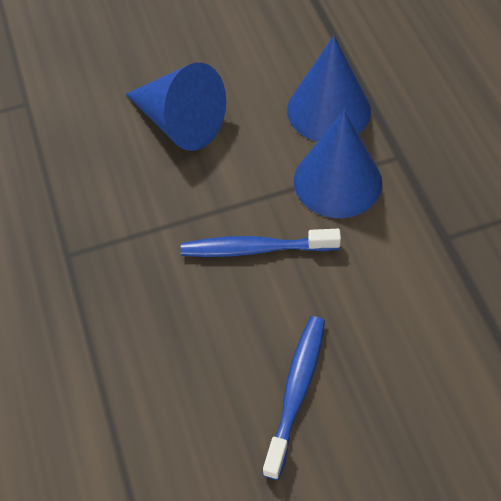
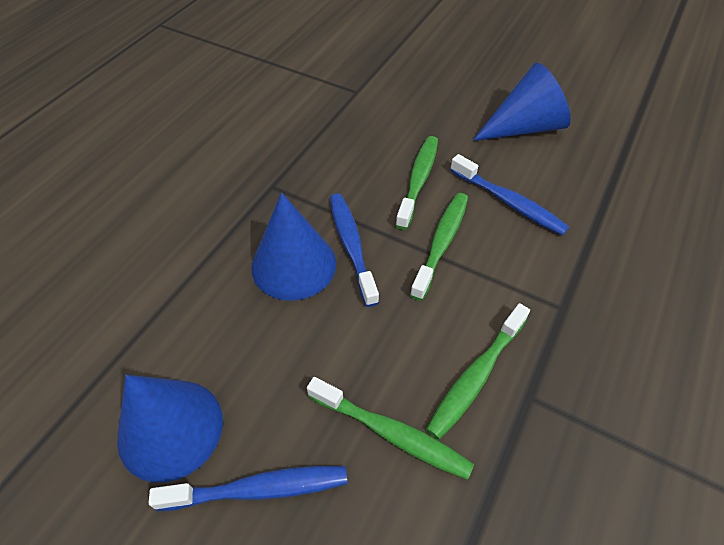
blue toothbrush: 2 -> 3
green toothbrush: 0 -> 4

